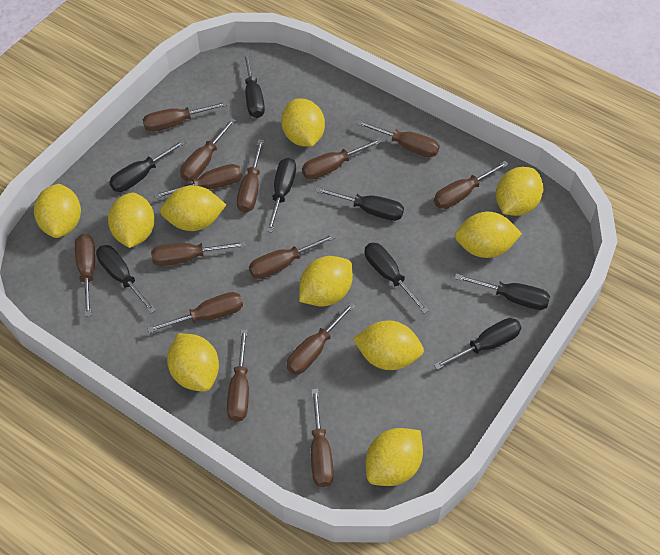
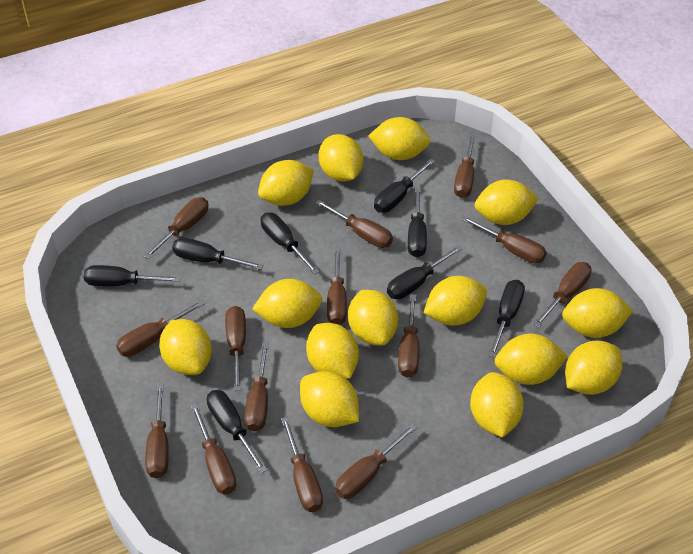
yellow lemon: 10 -> 14

